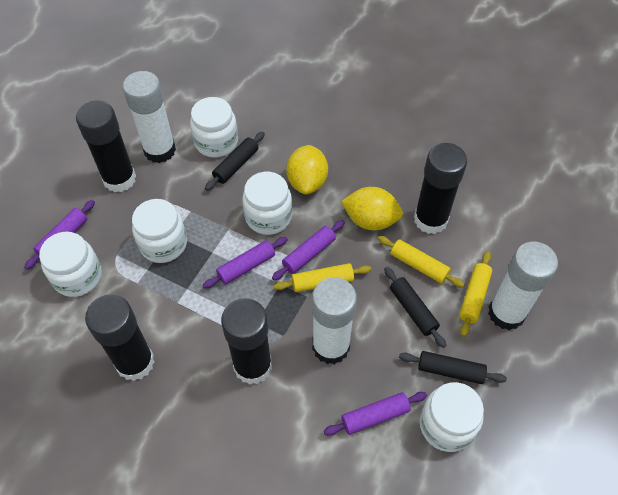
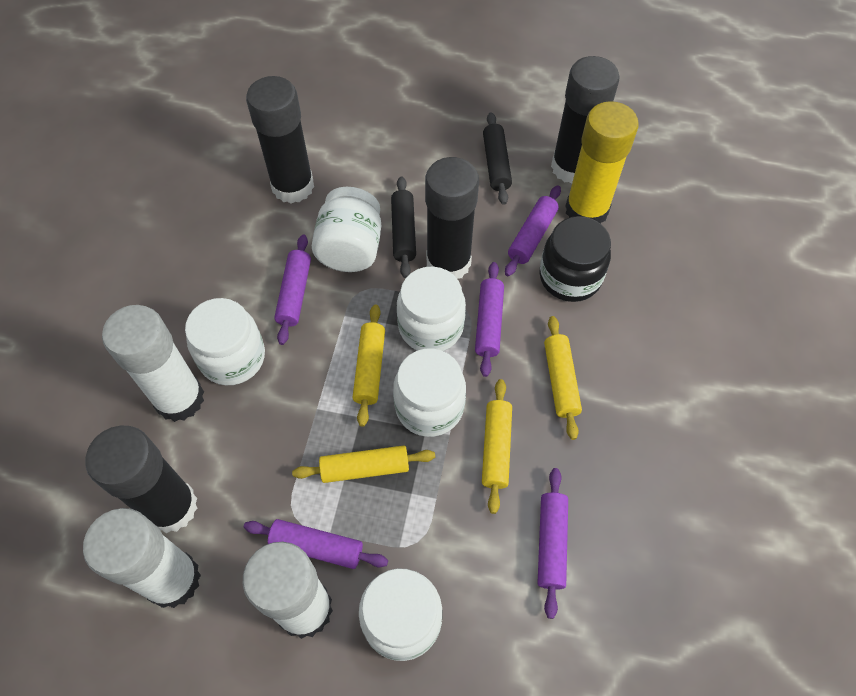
black jar: 0 -> 1
black rolling pin: 3 -> 2
purple rolling pin: 4 -> 5
yellow glue stick: 0 -> 1
yellow lemon: 2 -> 0
yellow rolling pin: 3 -> 4

